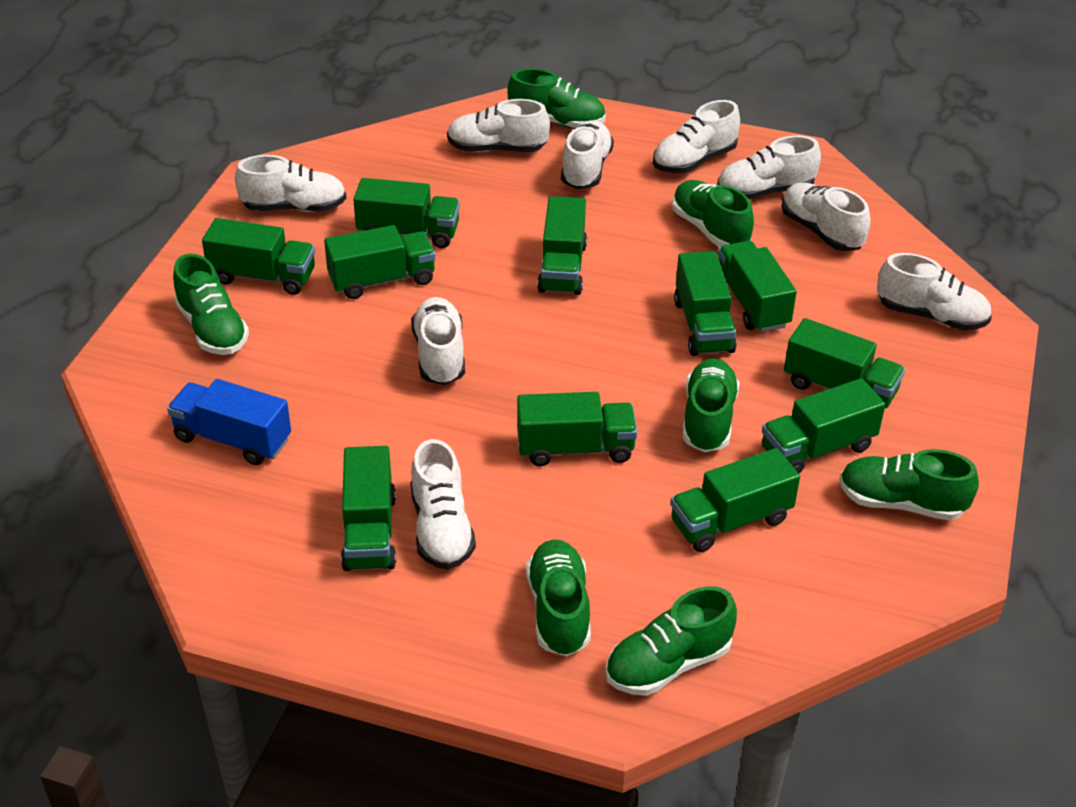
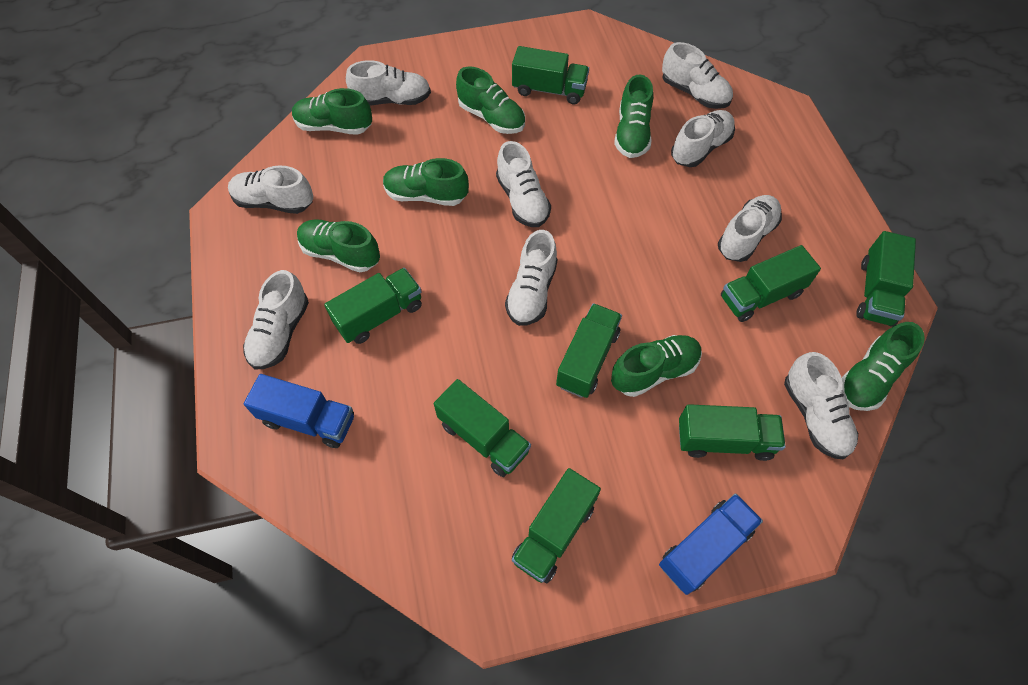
blue truck: 1 -> 2
green truck: 11 -> 8

